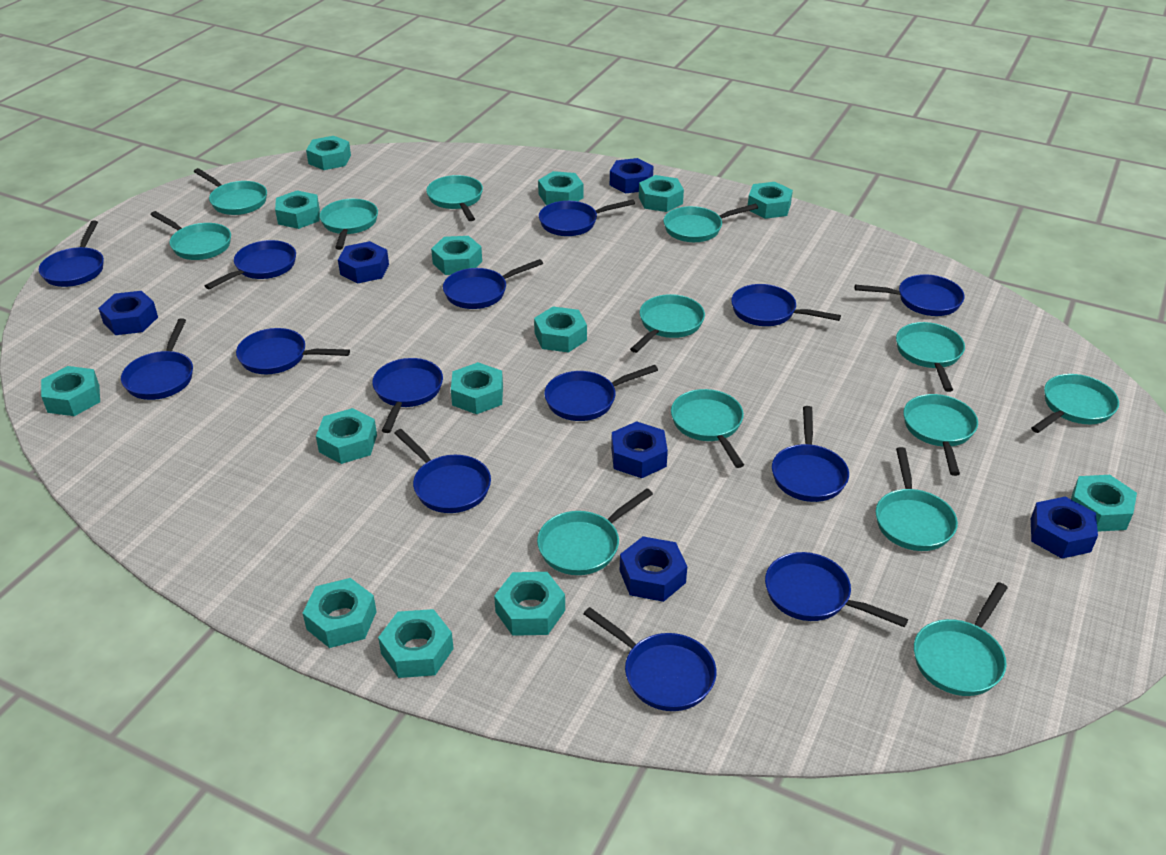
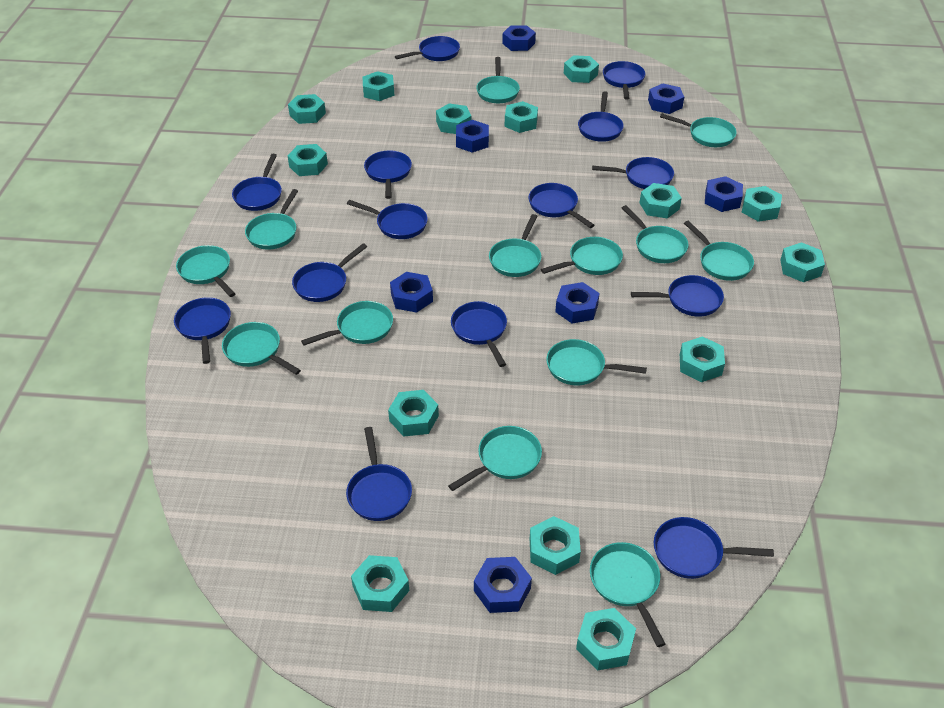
blue nut: 6 -> 7

